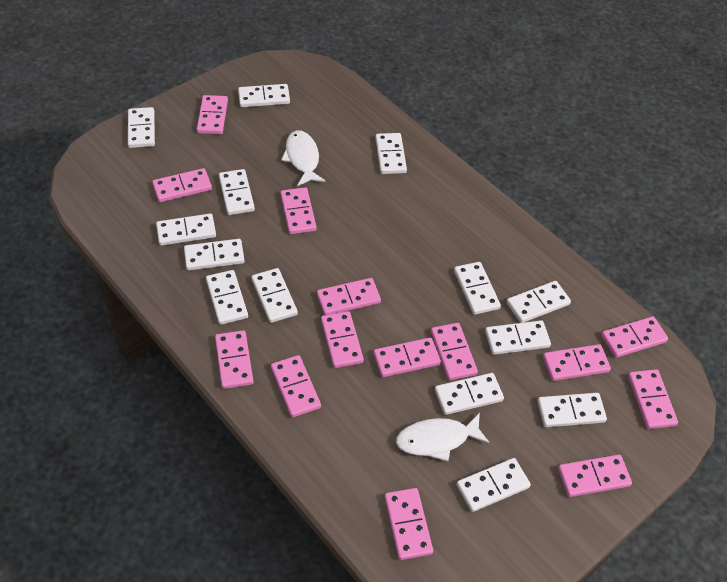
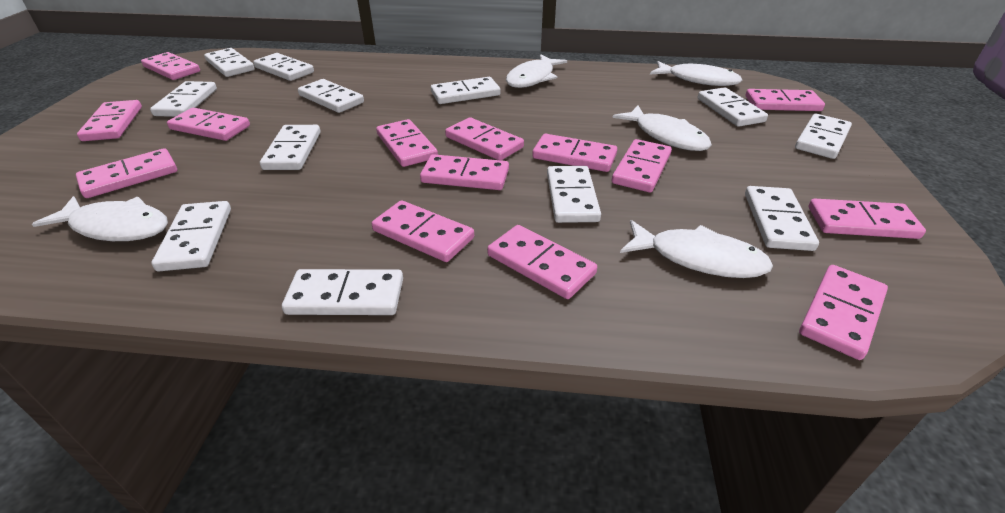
white domino: 14 -> 12
white fish: 2 -> 5

